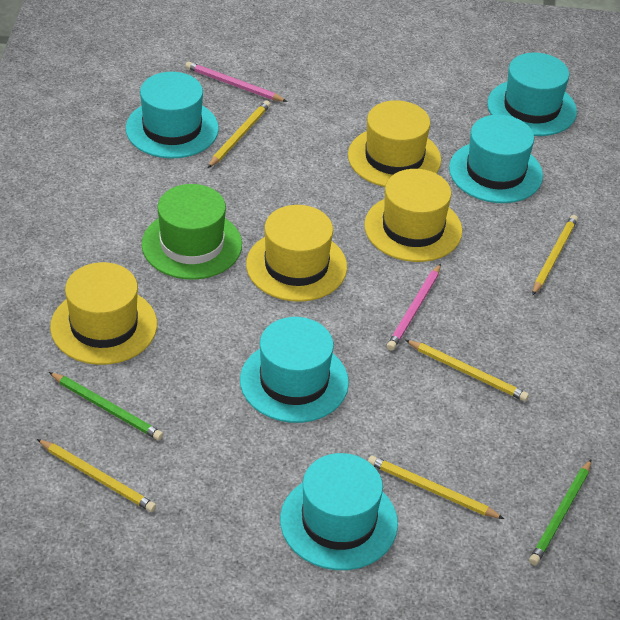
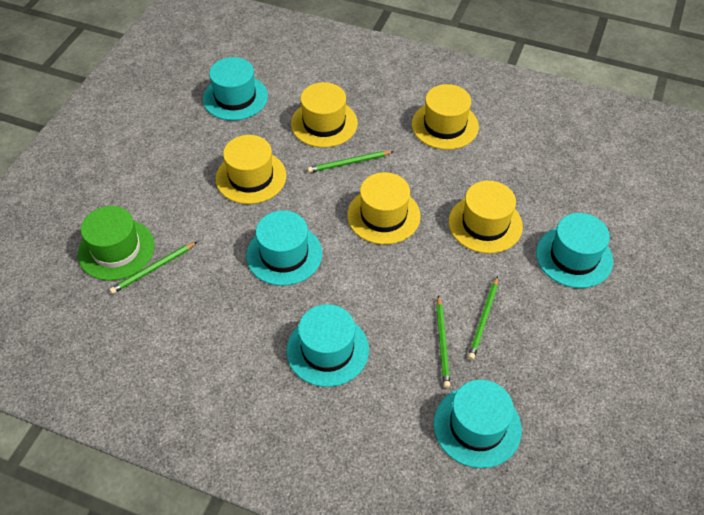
green pencil: 2 -> 4
pink pencil: 2 -> 0
yellow hat: 4 -> 5
yellow pencil: 5 -> 0

